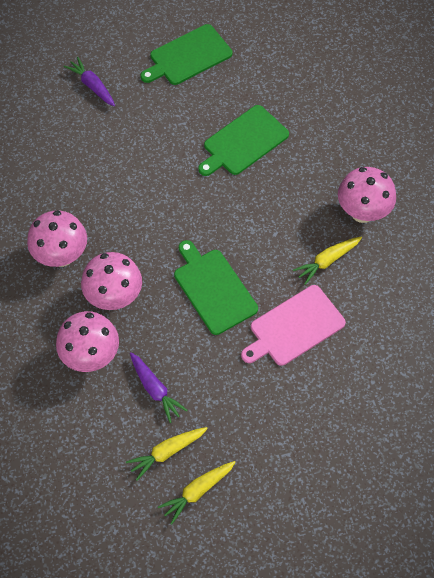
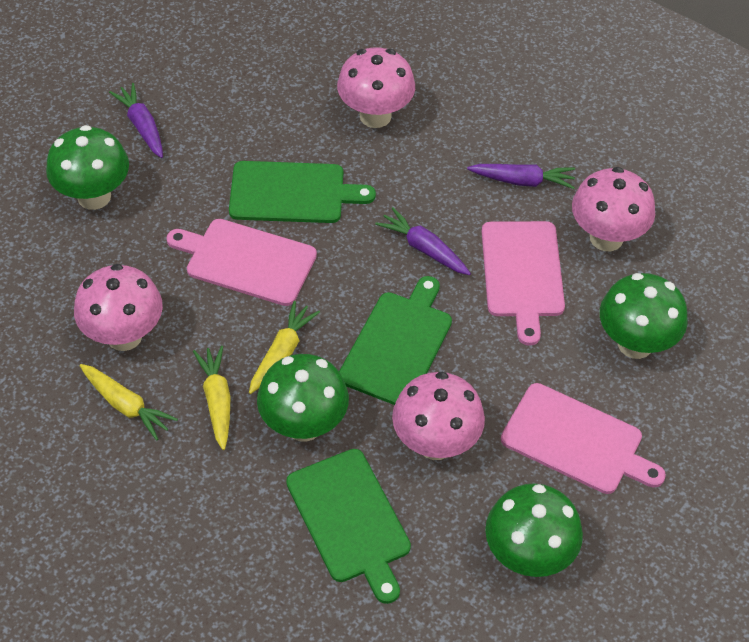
green mushroom: 0 -> 4
pink cutting board: 1 -> 3
purple carrot: 2 -> 3

